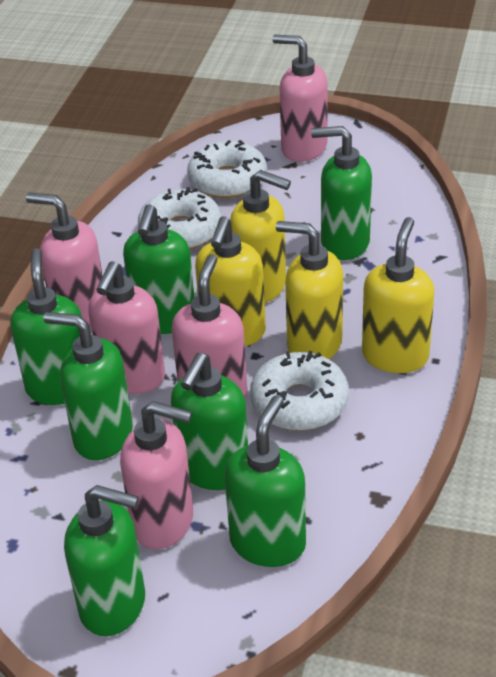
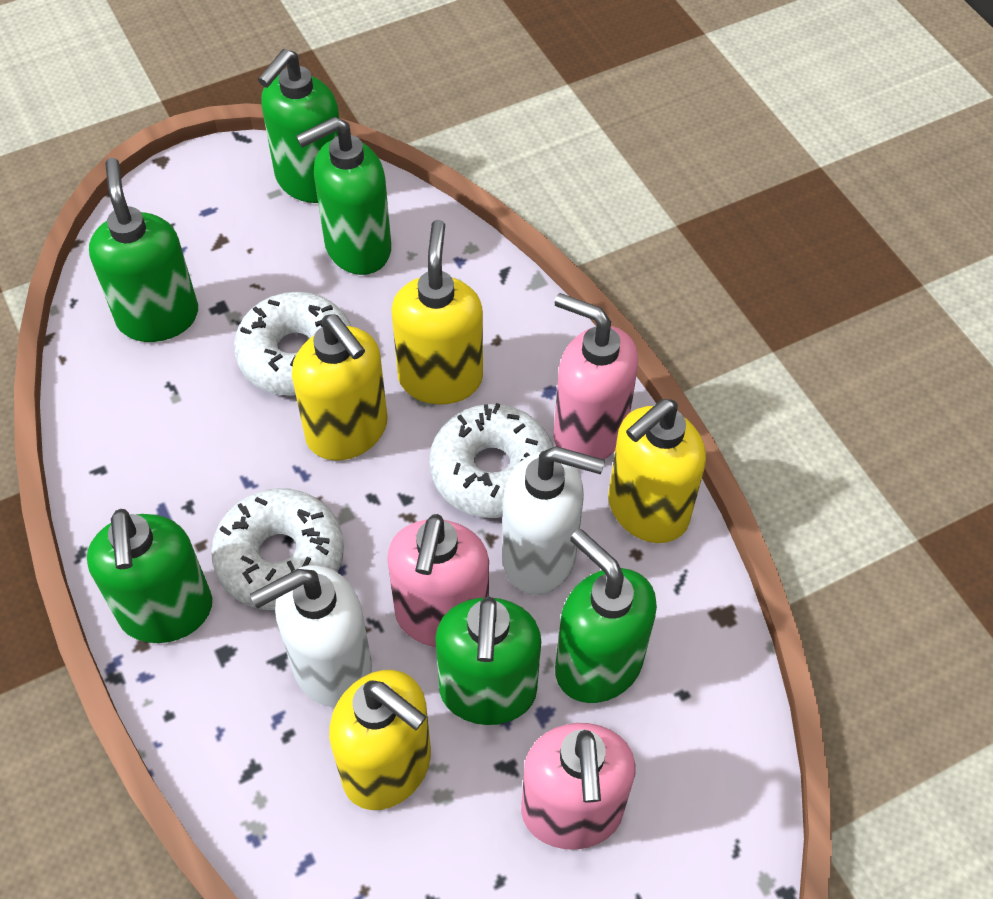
green soap dispenser: 7 -> 6
pink soap dispenser: 5 -> 3
white soap dispenser: 0 -> 2

